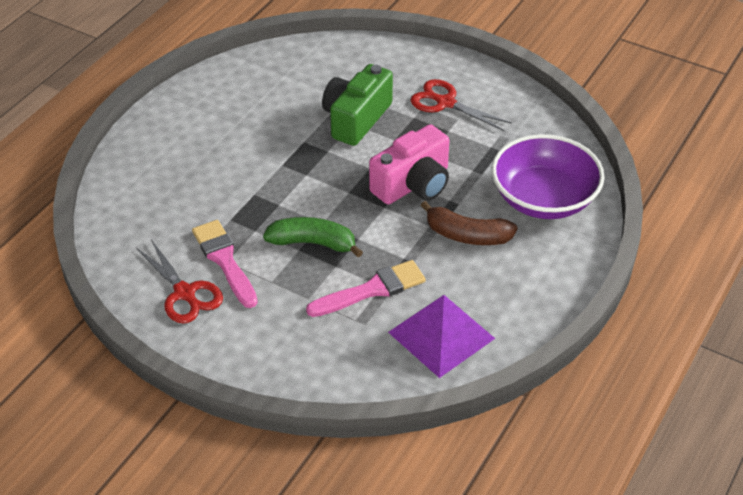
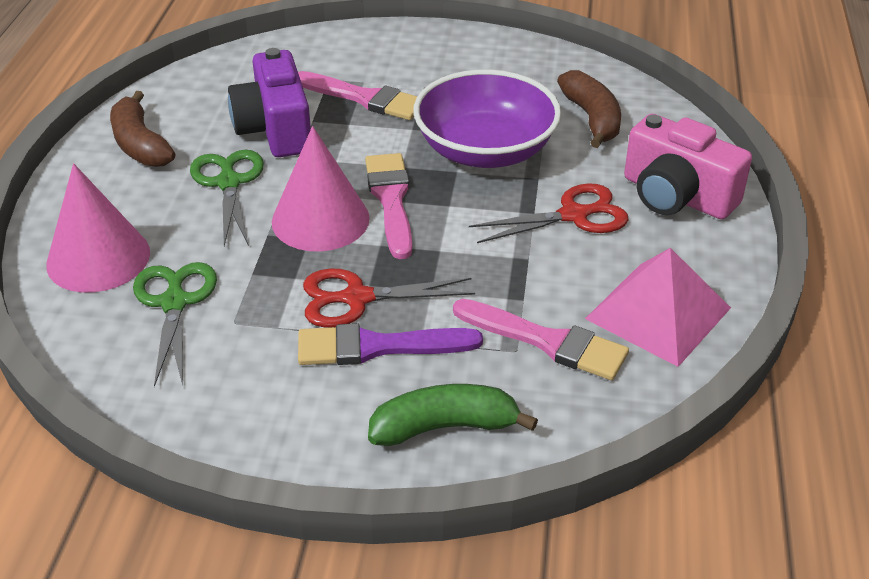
brown banana: 1 -> 2
green camera: 1 -> 0
green scissors: 0 -> 2
pink brush: 2 -> 3
pink cone: 0 -> 2
pink pyramid: 0 -> 1
purple brush: 0 -> 1
purple camera: 0 -> 1
purple pyramid: 1 -> 0

